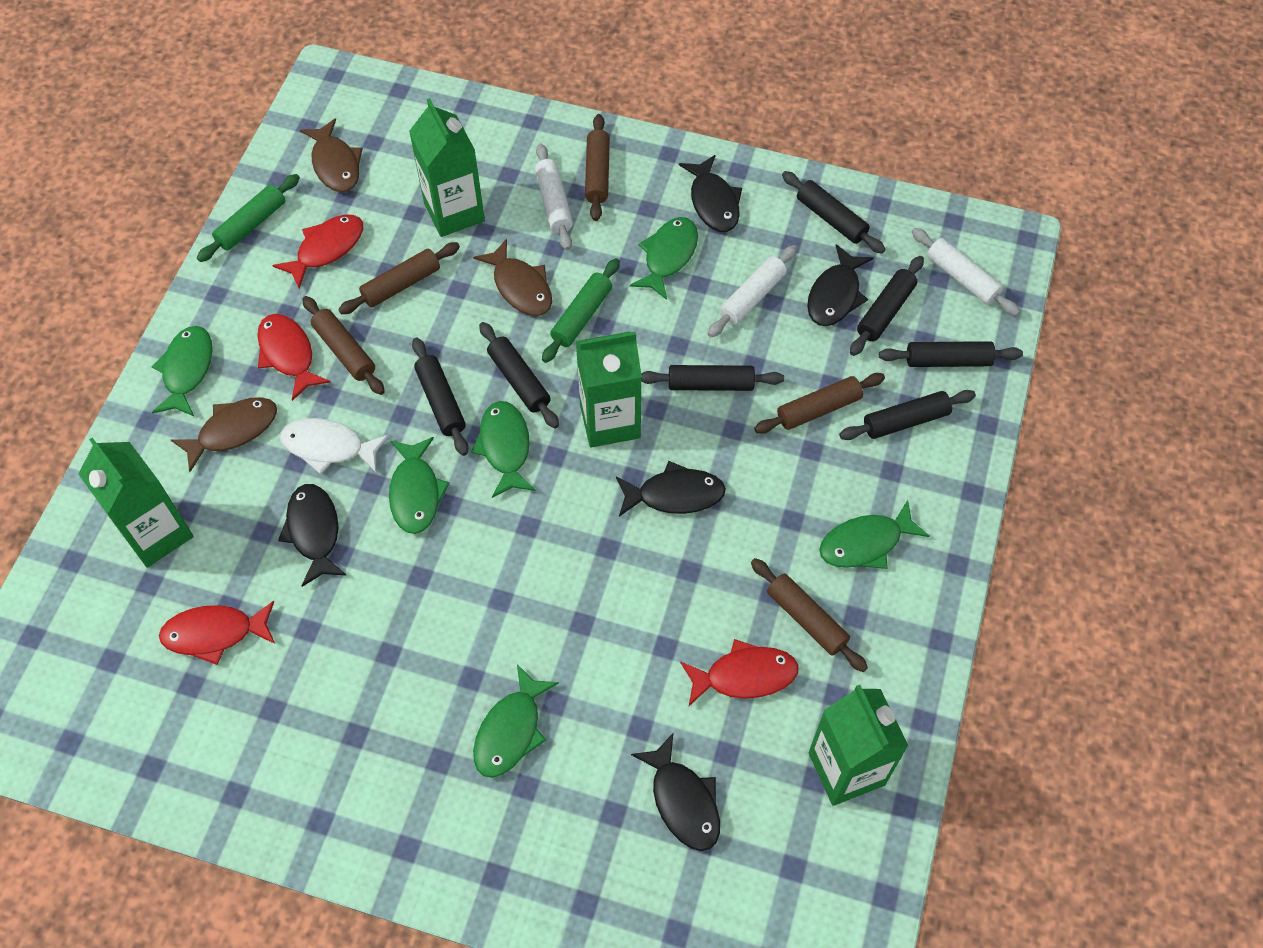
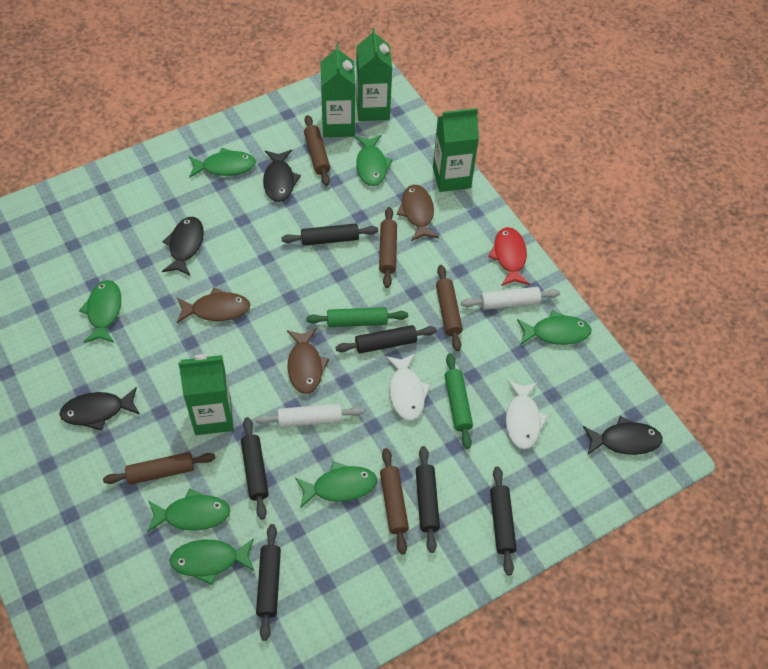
black fish: 5 -> 4
black rolling pin: 7 -> 6
green fish: 6 -> 7
red fish: 4 -> 1
white fish: 1 -> 2
white rolling pin: 3 -> 2

